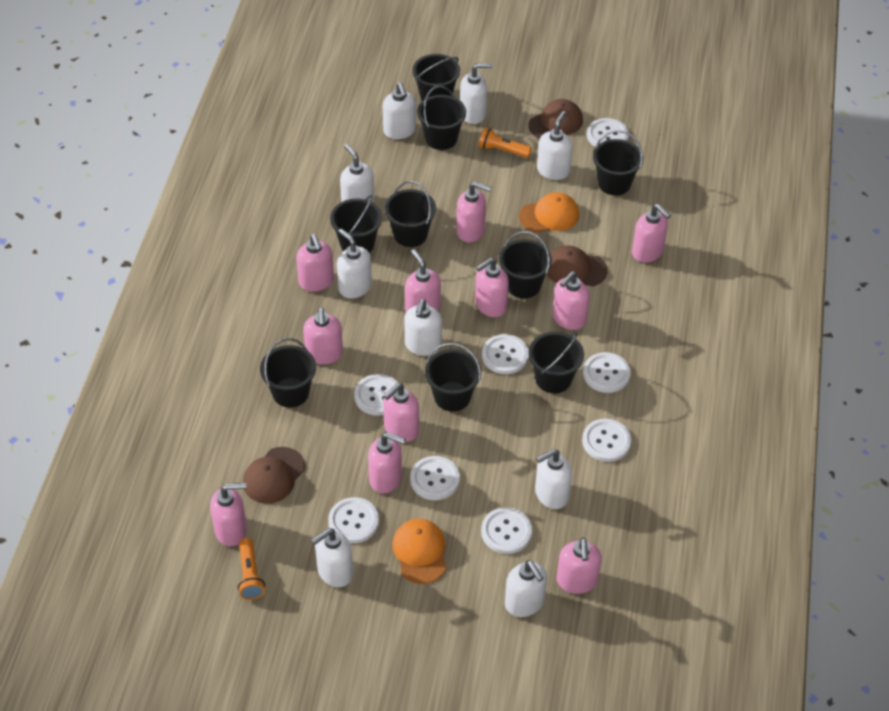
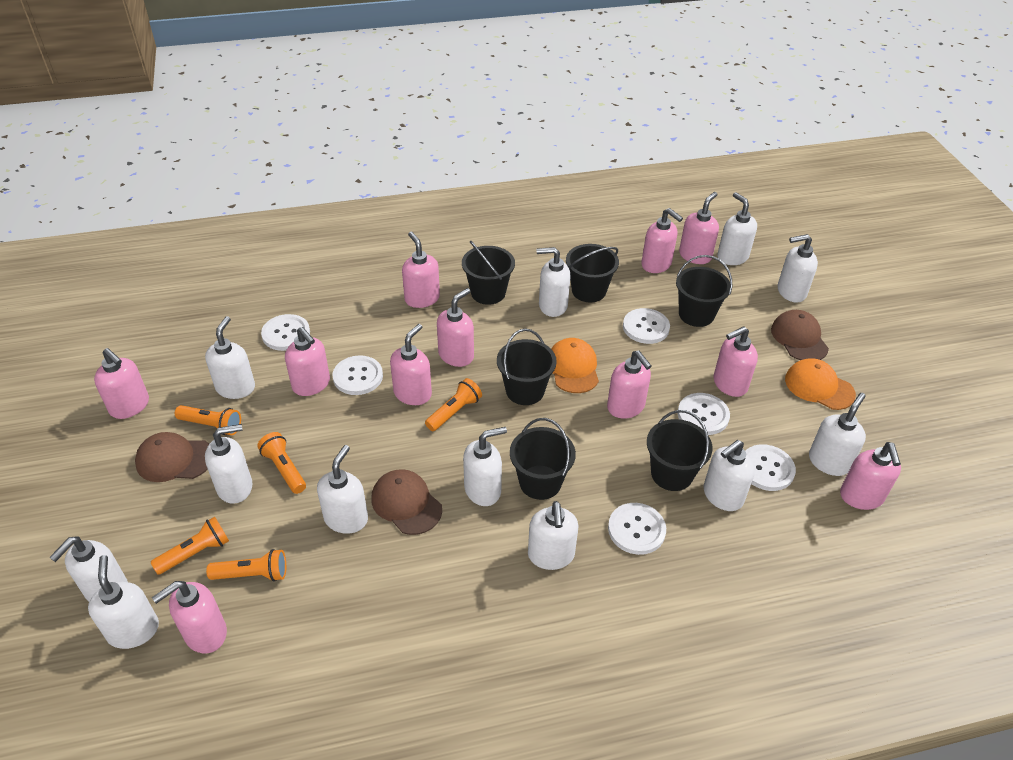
black bucket: 9 -> 6
orange flashlight: 2 -> 5
white button: 8 -> 6
white soap dispenser: 9 -> 12

